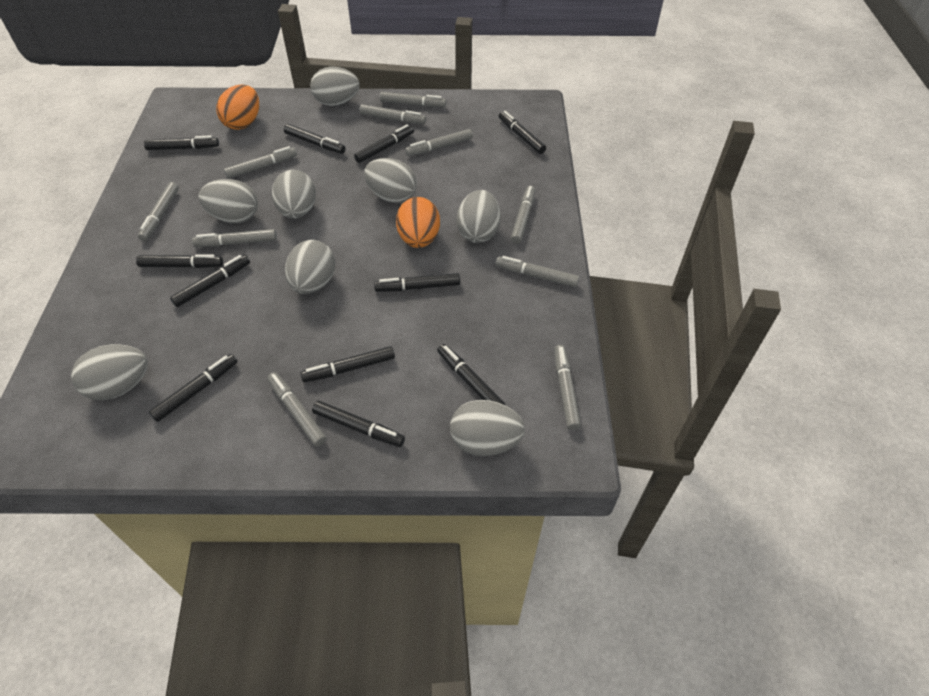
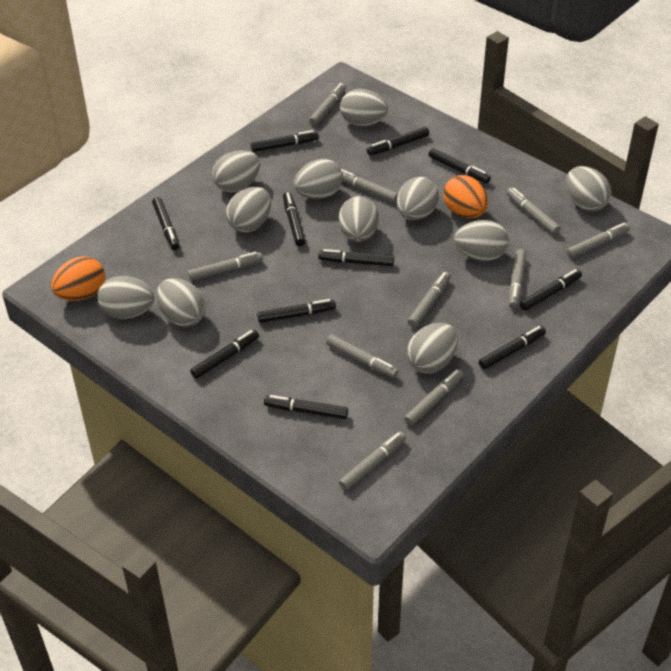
grey egg: 8 -> 11

